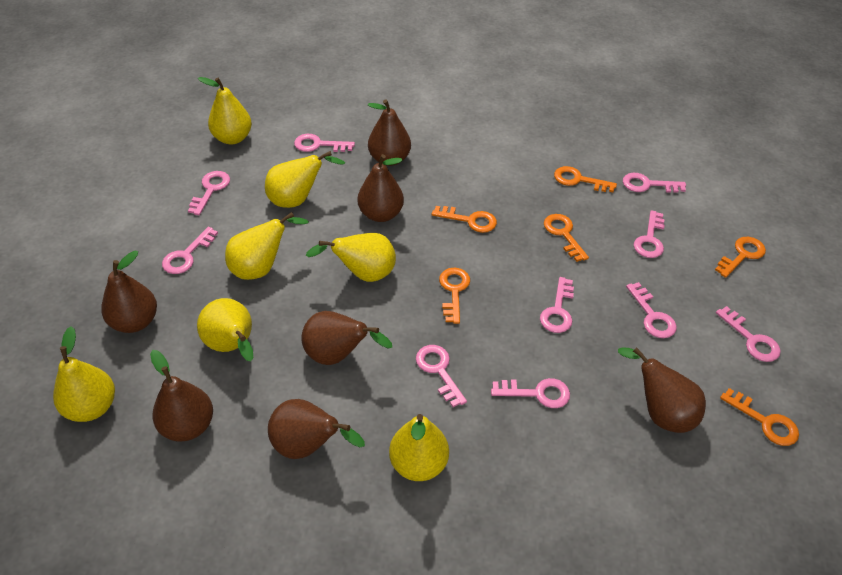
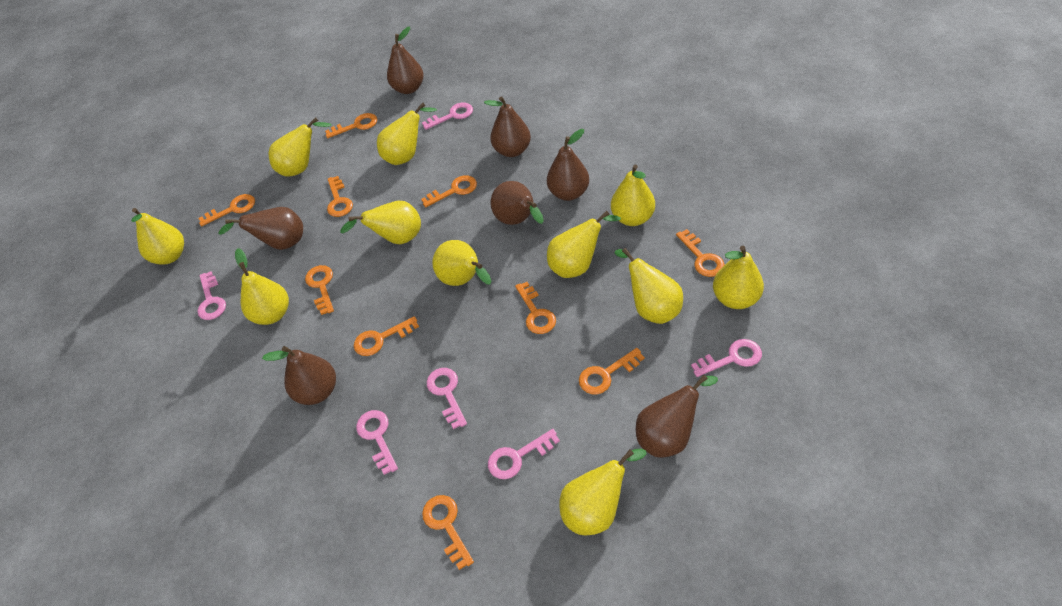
orange key: 6 -> 10
pink key: 10 -> 6
yellow pear: 7 -> 11

